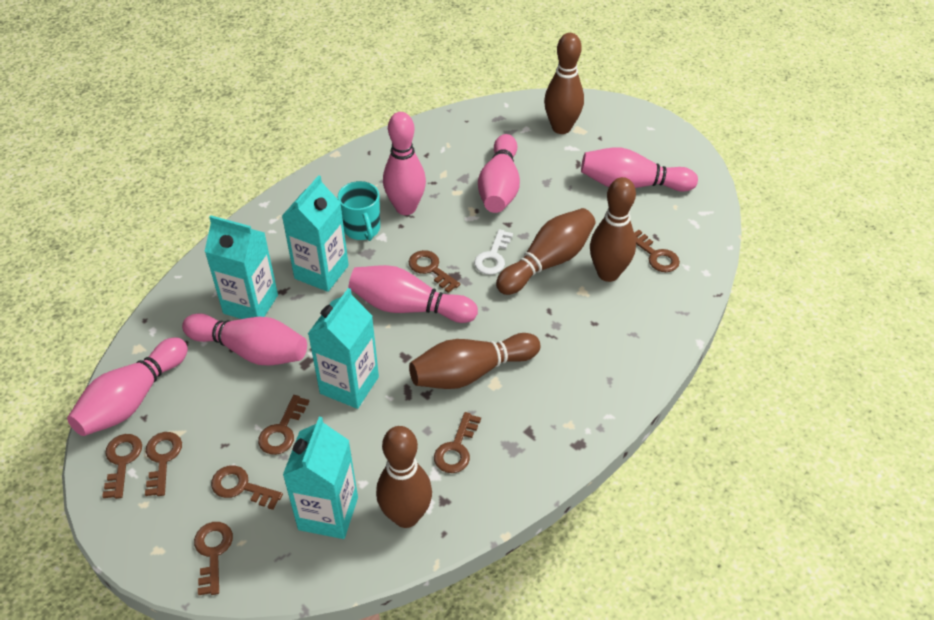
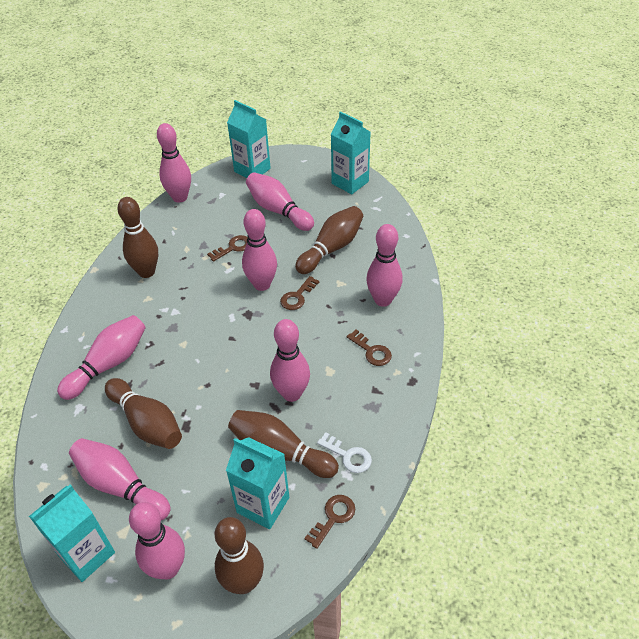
brown key: 8 -> 4
pink bowling pin: 6 -> 8
turquoise mug: 1 -> 0

